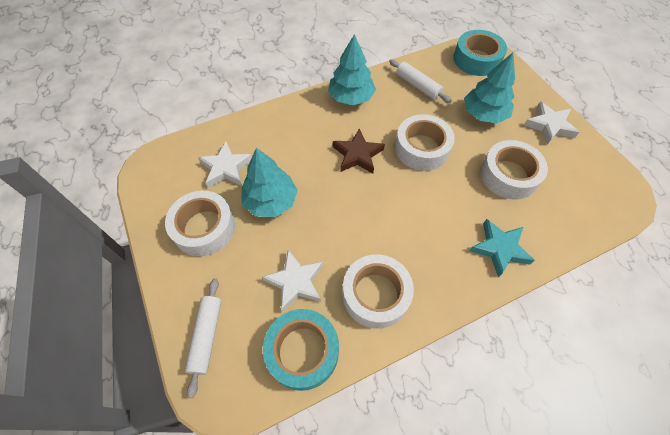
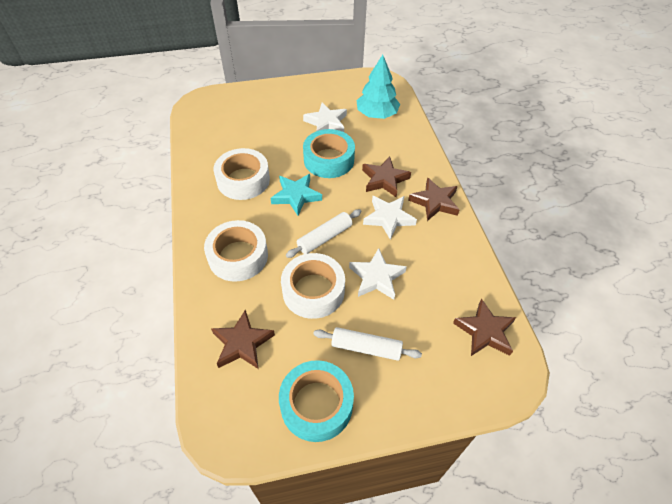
brown star: 1 -> 4
turquoise tree: 3 -> 1
white tape: 4 -> 3

